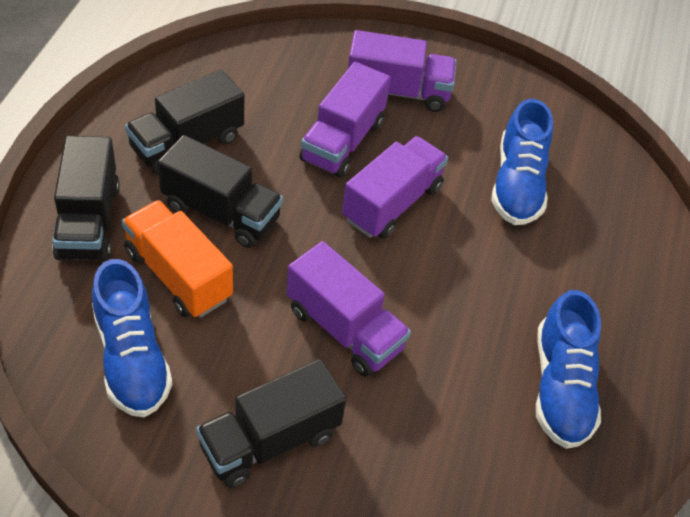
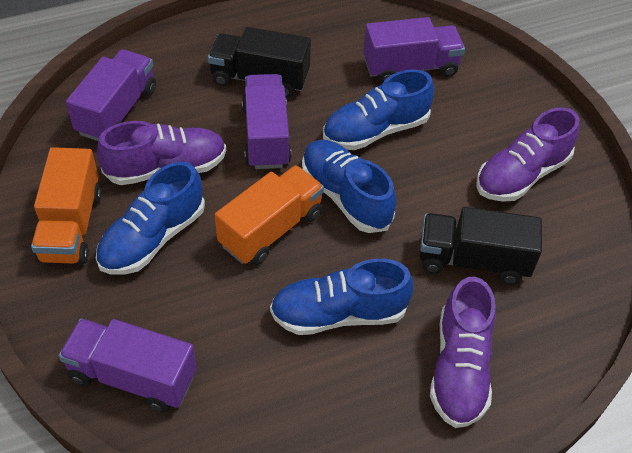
black truck: 4 -> 2
blue shoe: 3 -> 4
orange truck: 1 -> 2
purple shoe: 0 -> 3

